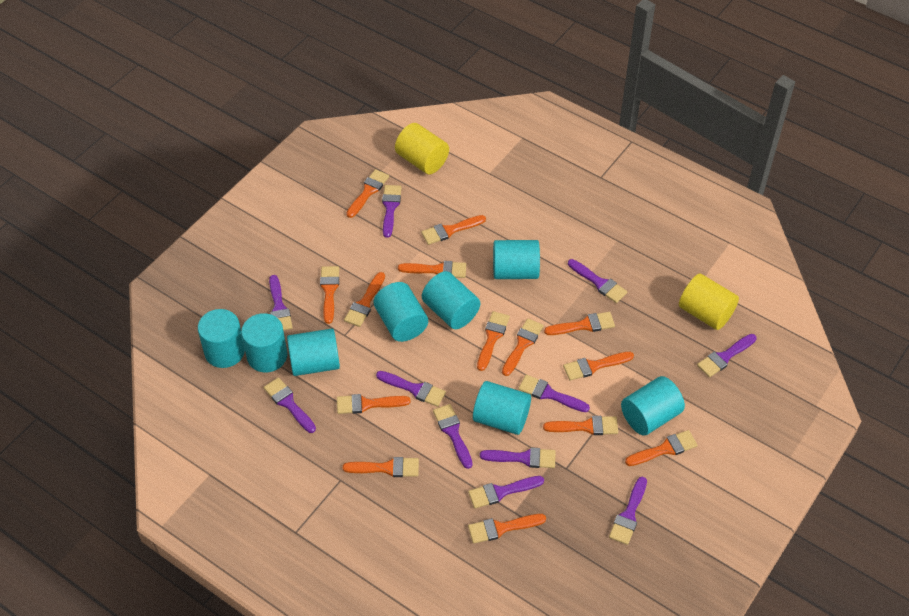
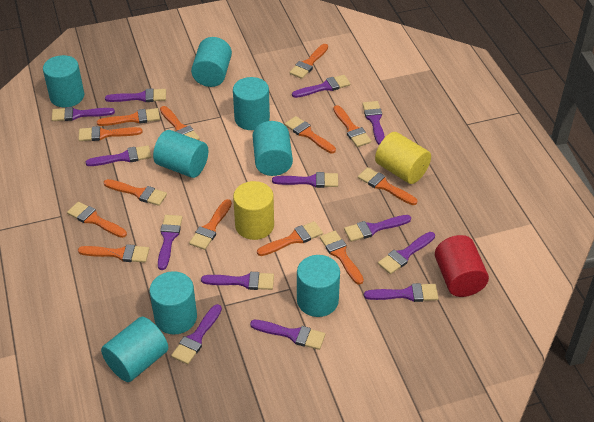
orange brush: 14 -> 13
purple brush: 11 -> 13
red cylinder: 0 -> 1

